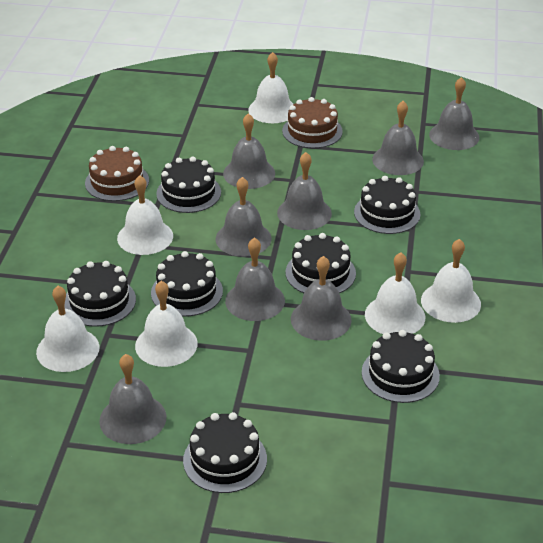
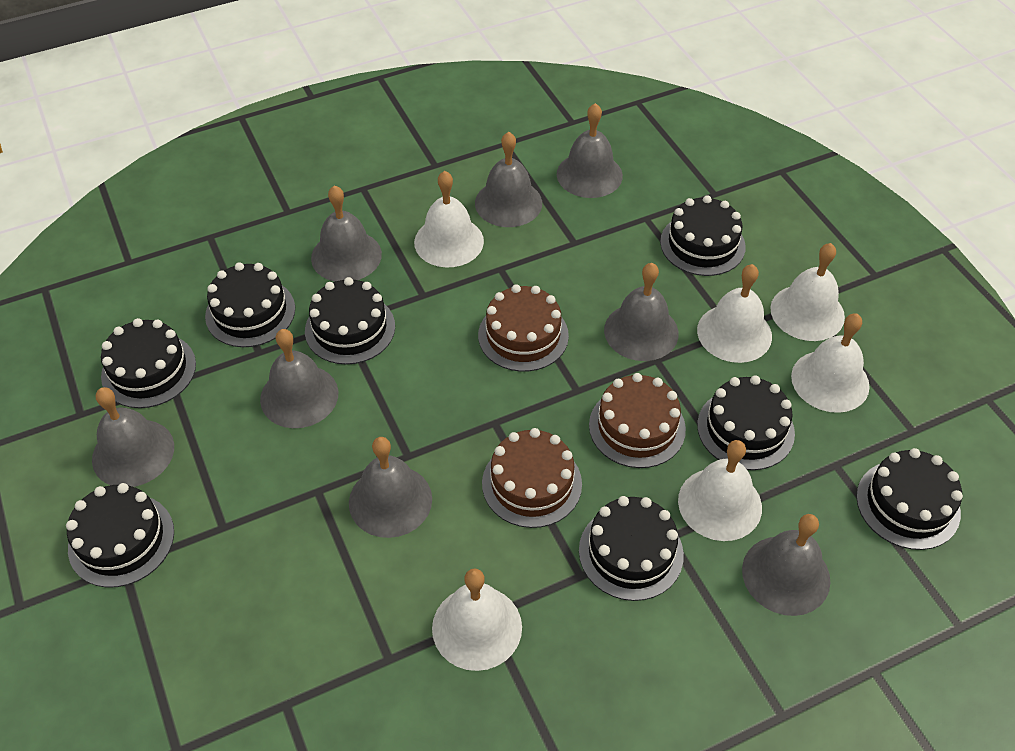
black cake: 7 -> 8
brown cake: 2 -> 3

